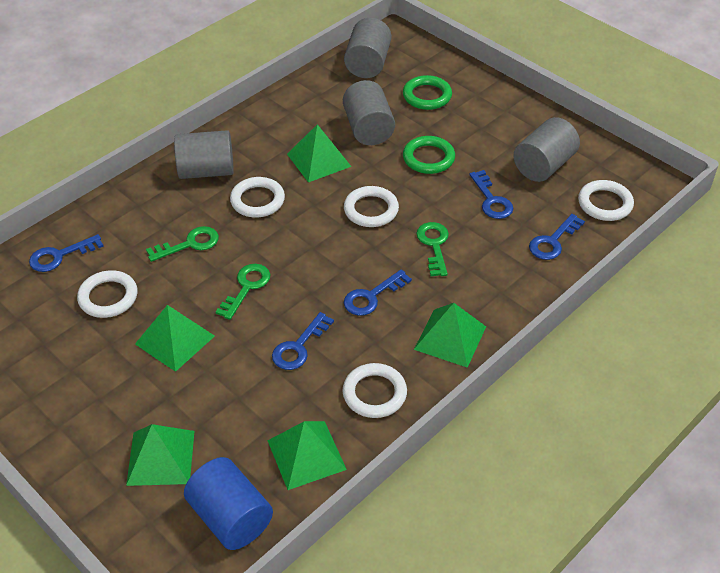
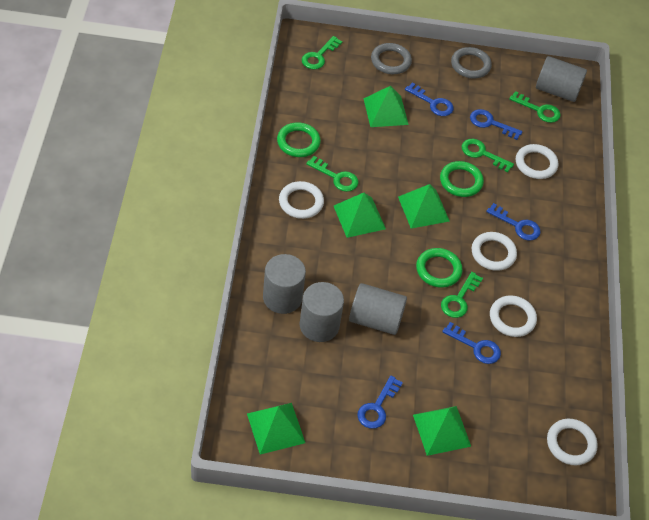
blue cylinder: 1 -> 0
green key: 3 -> 5
green ring: 2 -> 3
grey ring: 0 -> 2

